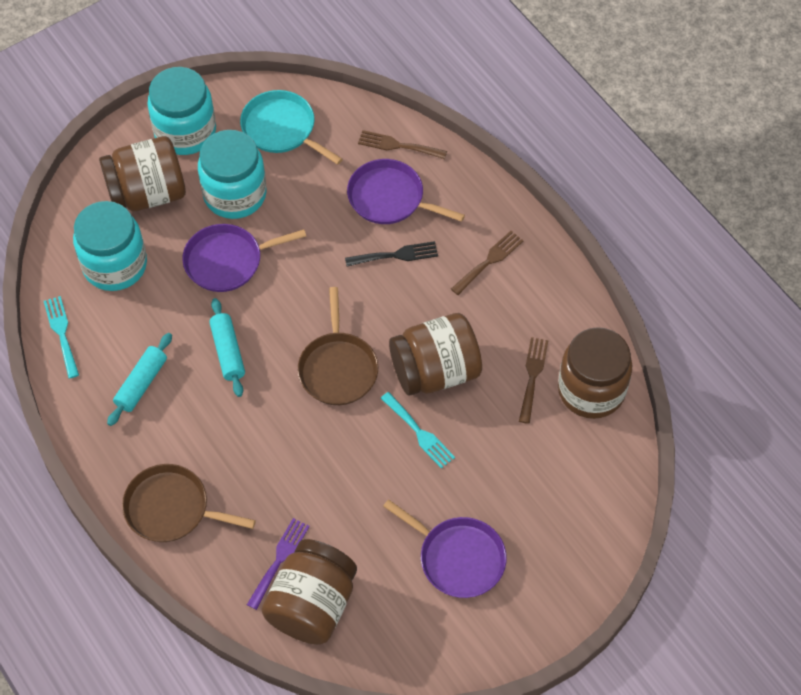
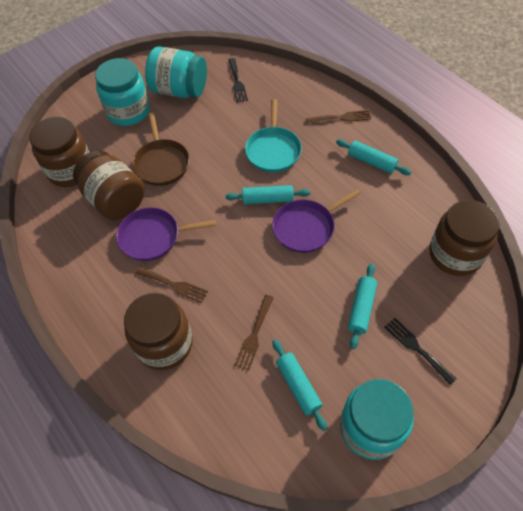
black fork: 1 -> 2
brown pan: 2 -> 1
purple fork: 1 -> 0
purple pan: 3 -> 2
turquoise fork: 2 -> 0
turquoise rolling pin: 2 -> 4

